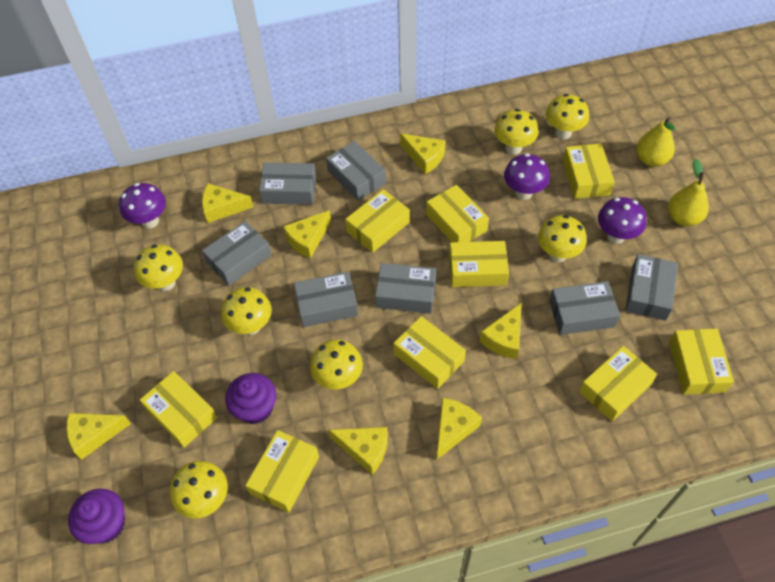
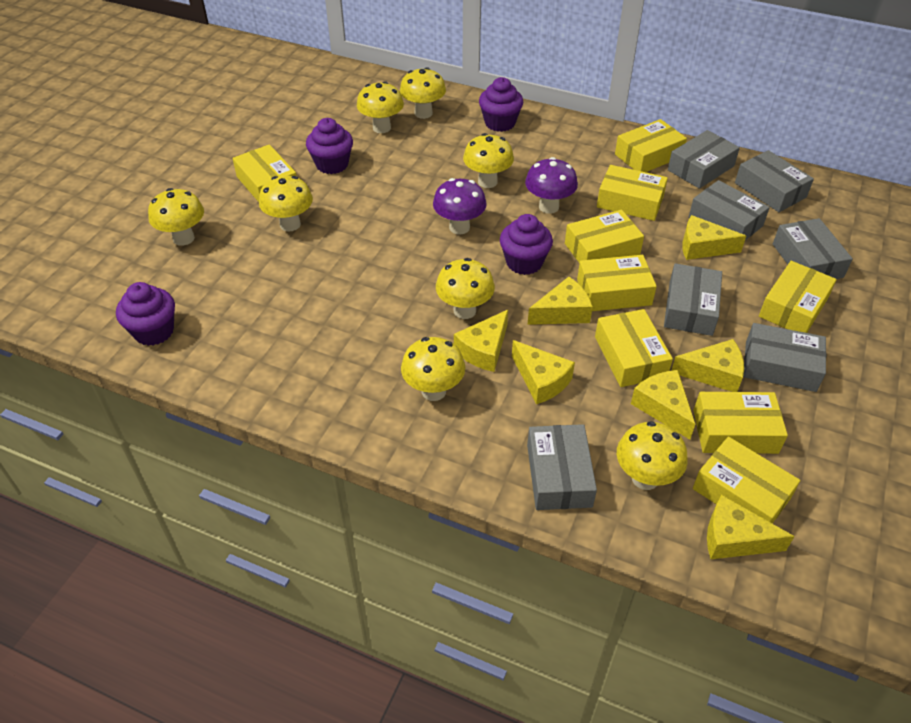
purple cupcake: 2 -> 4
purple mushroom: 3 -> 2
yellow mushroom: 7 -> 8
yellow pear: 2 -> 0

